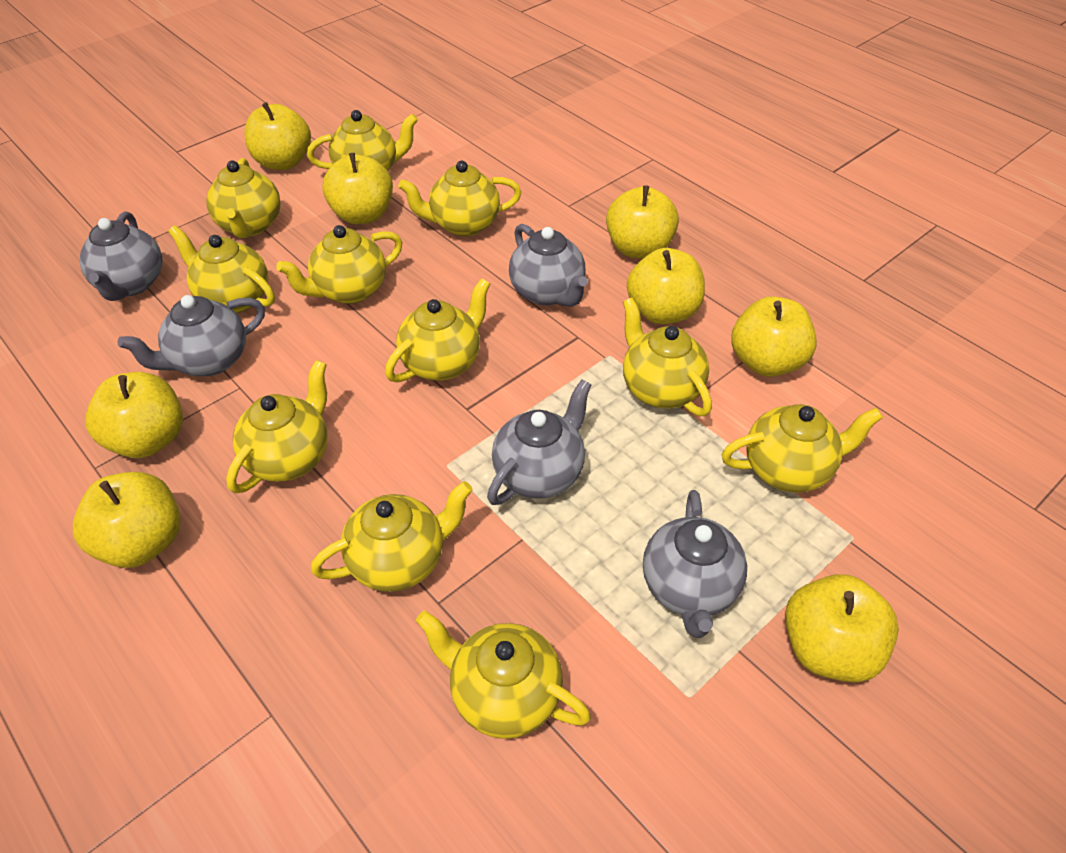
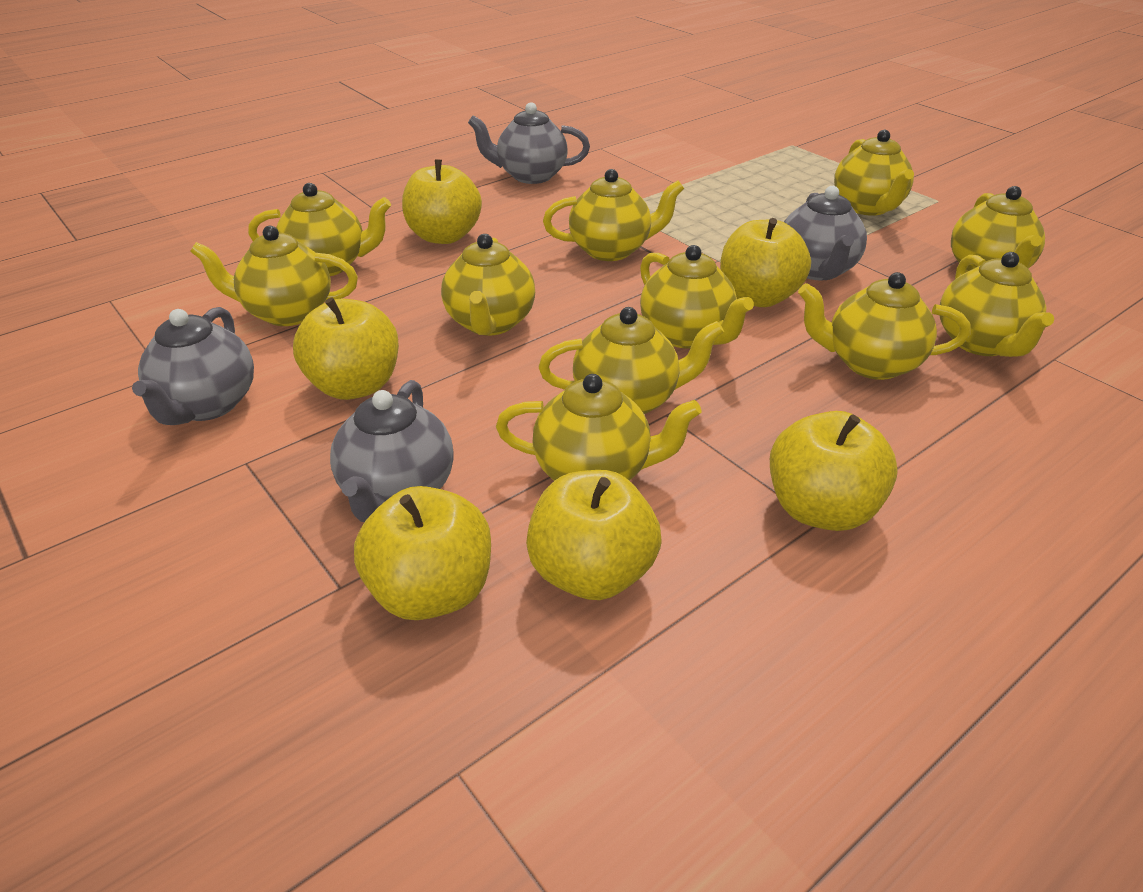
grey teapot: 5 -> 4
yellow apple: 8 -> 6

